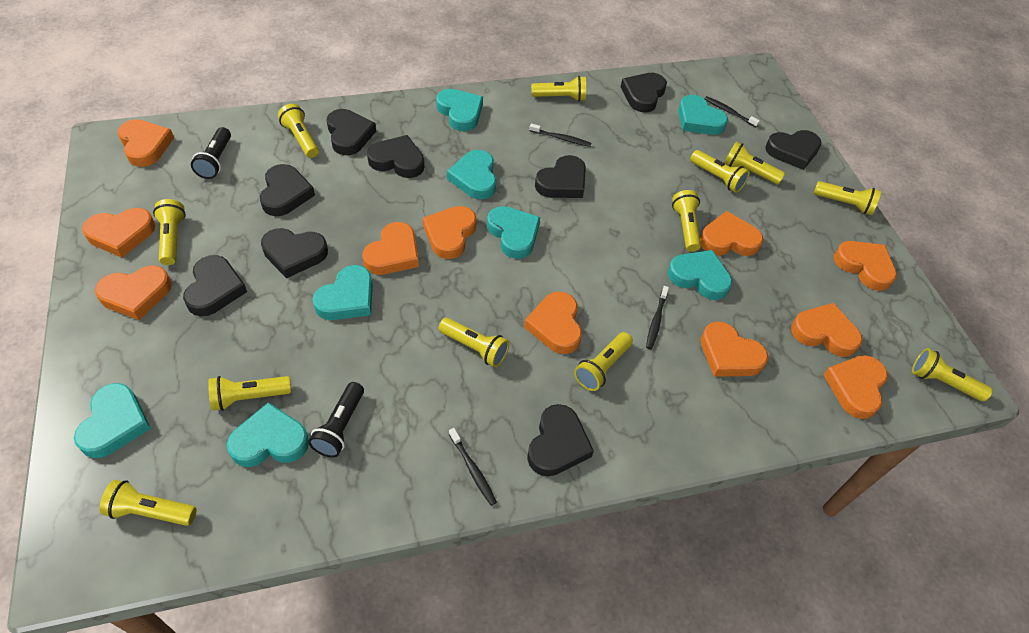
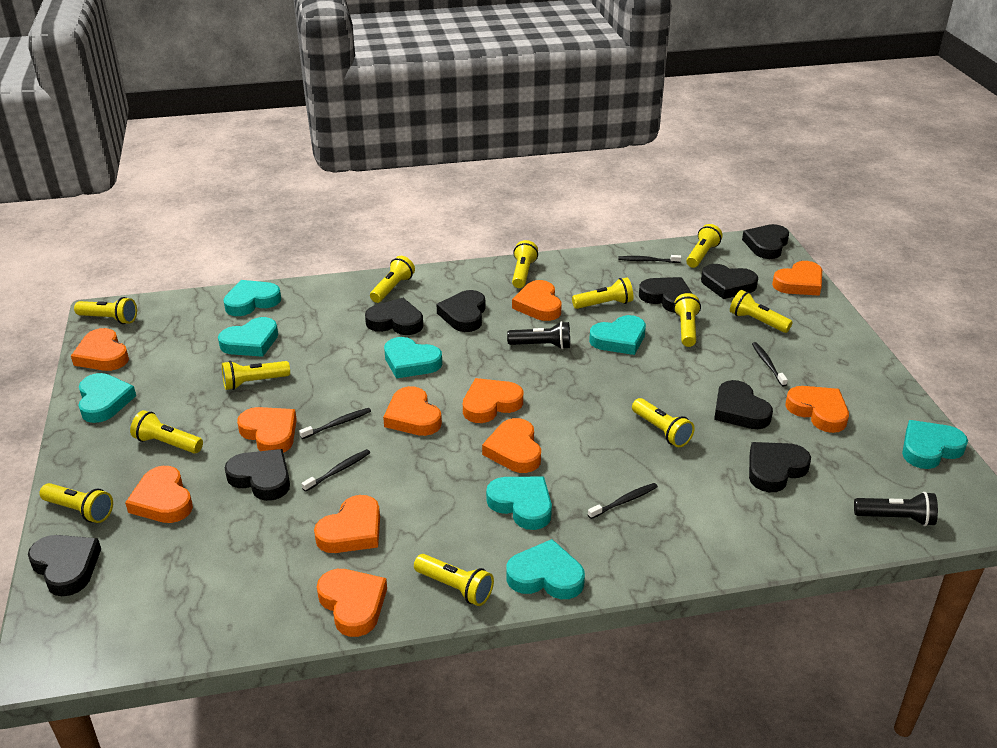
black toothbrush: 4 -> 5

